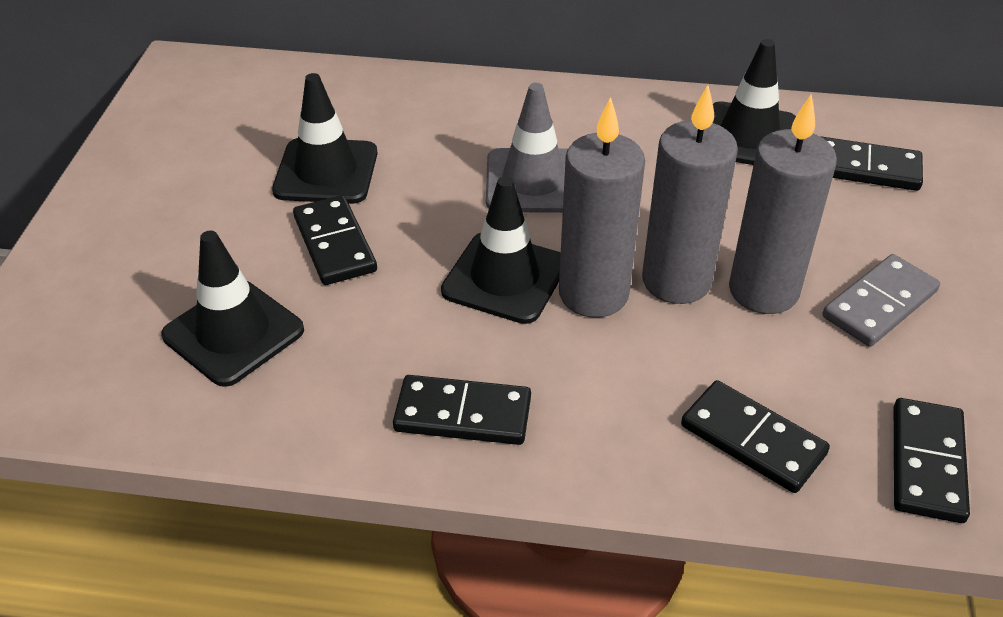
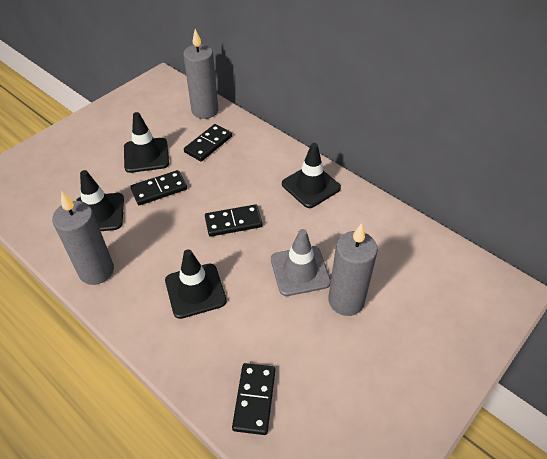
black domino: 5 -> 4
grey domino: 1 -> 0

